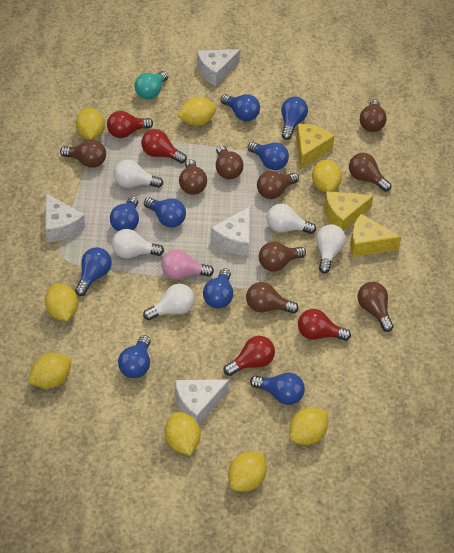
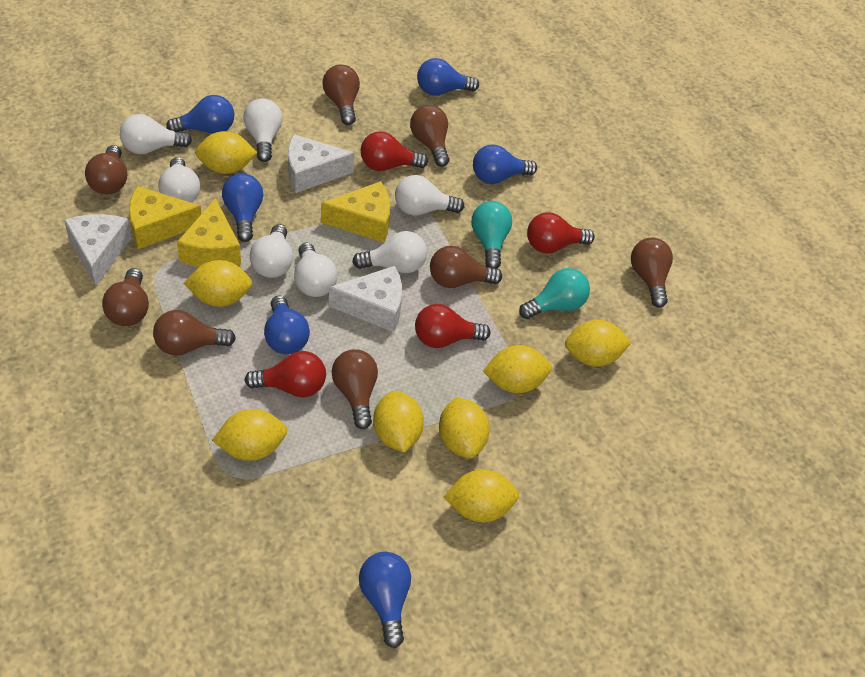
blue light bulb: 9 -> 6
brown light bulb: 9 -> 8
pink light bulb: 1 -> 0
turquoise light bulb: 1 -> 2
white cheese: 4 -> 3
white light bulb: 5 -> 7

